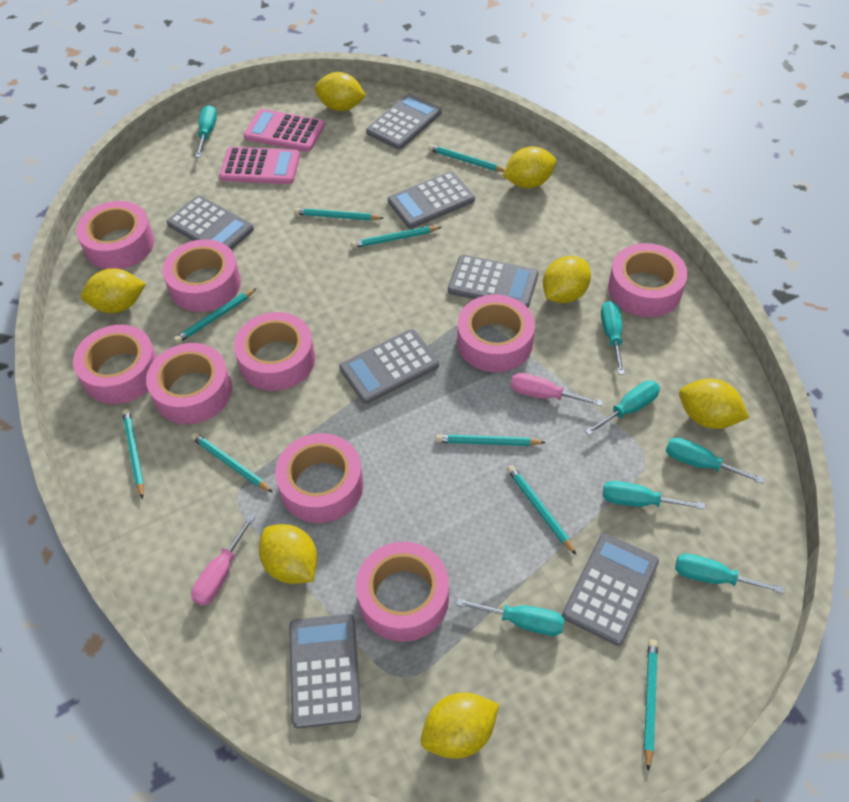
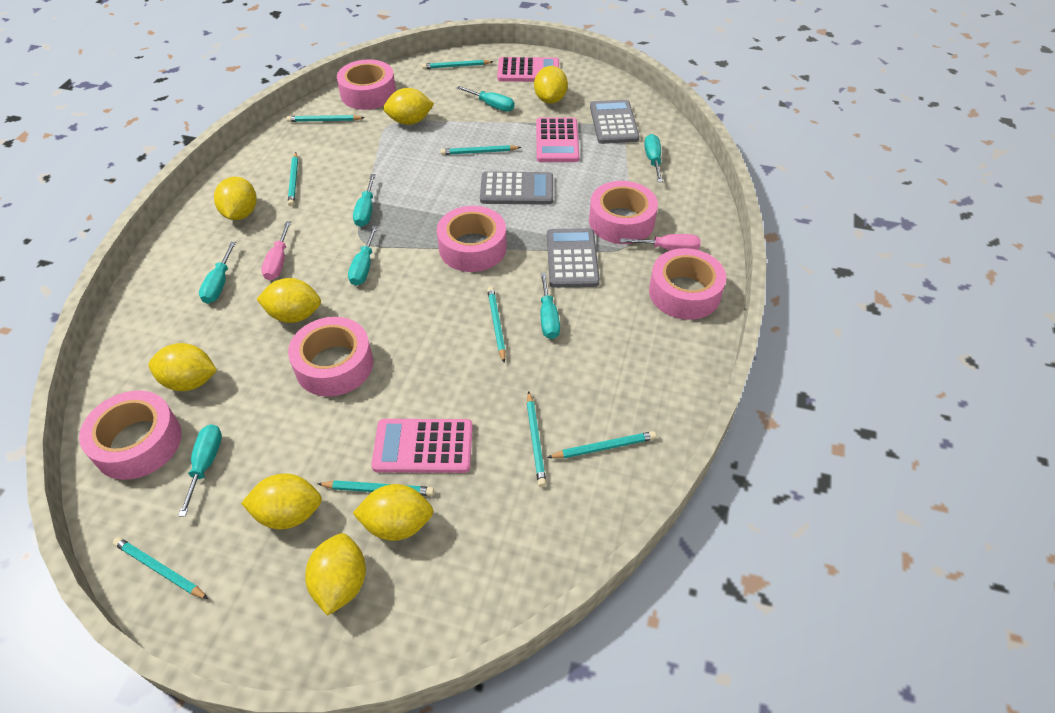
grey calculator: 7 -> 3
pink calculator: 2 -> 3
pink tape: 9 -> 6
yellow lemon: 7 -> 8

